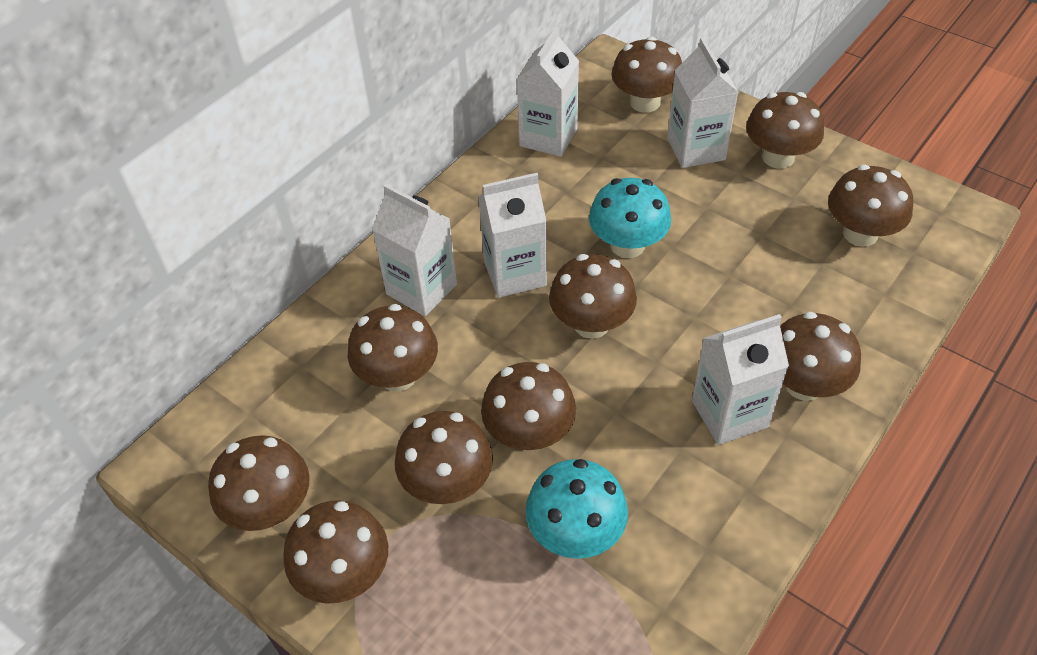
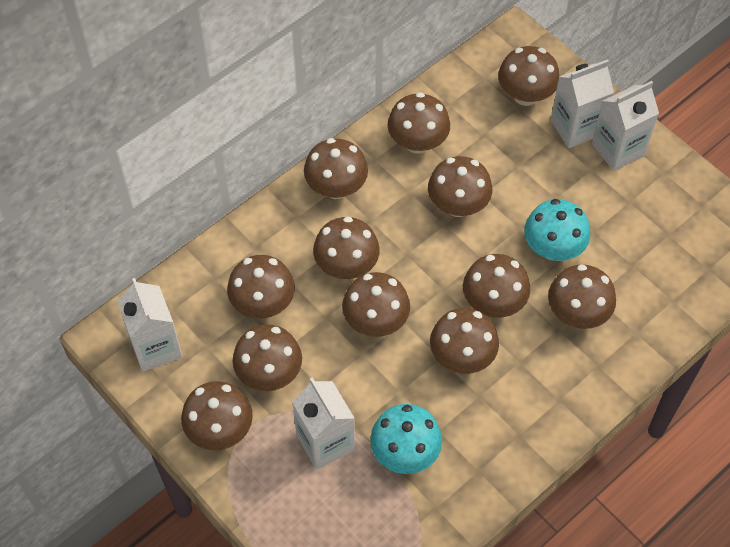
brown mushroom: 10 -> 12
white carton: 5 -> 4

